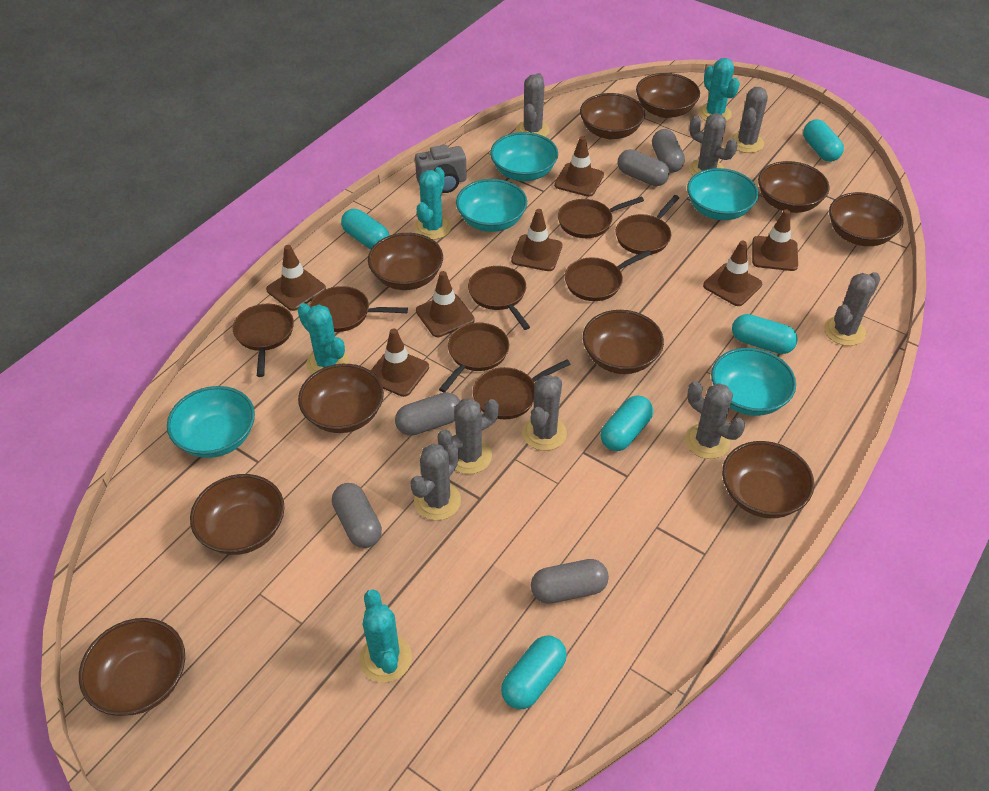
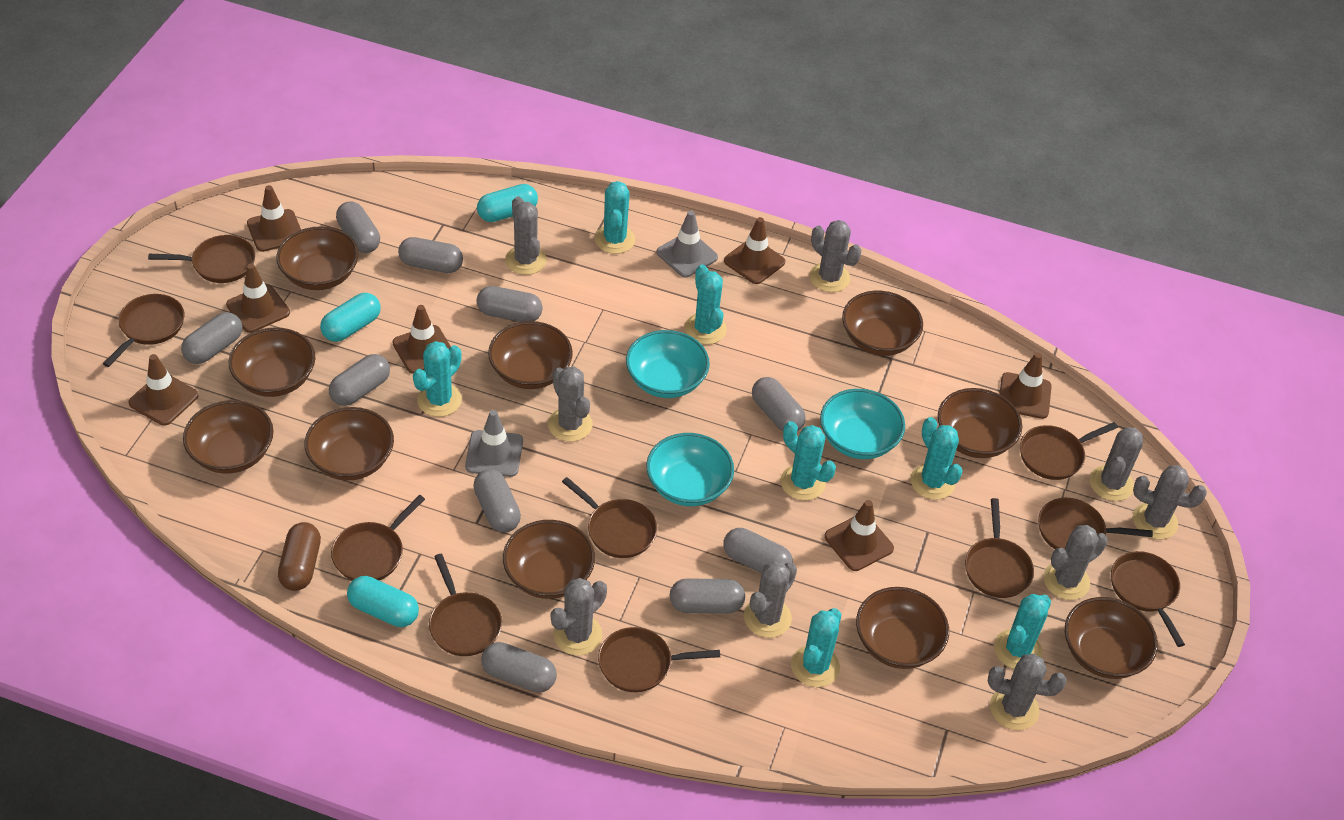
brown capsule: 0 -> 1
brown pan: 8 -> 10
grey cactus: 8 -> 9
grey camera: 1 -> 0
grey capsule: 5 -> 10
grey traffic cone: 0 -> 2
turquoise bowl: 5 -> 3
turquoise cactus: 4 -> 7
turquoise capsule: 5 -> 3

